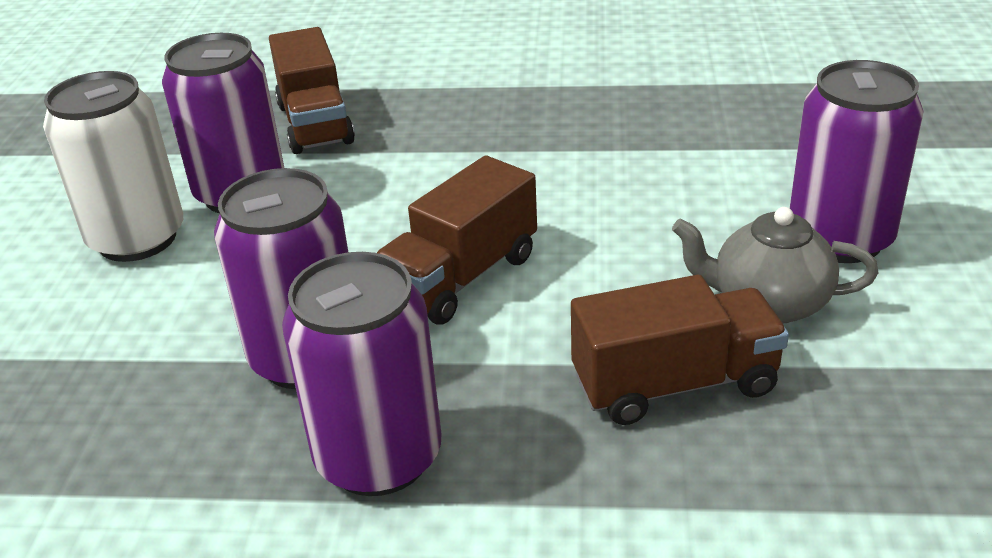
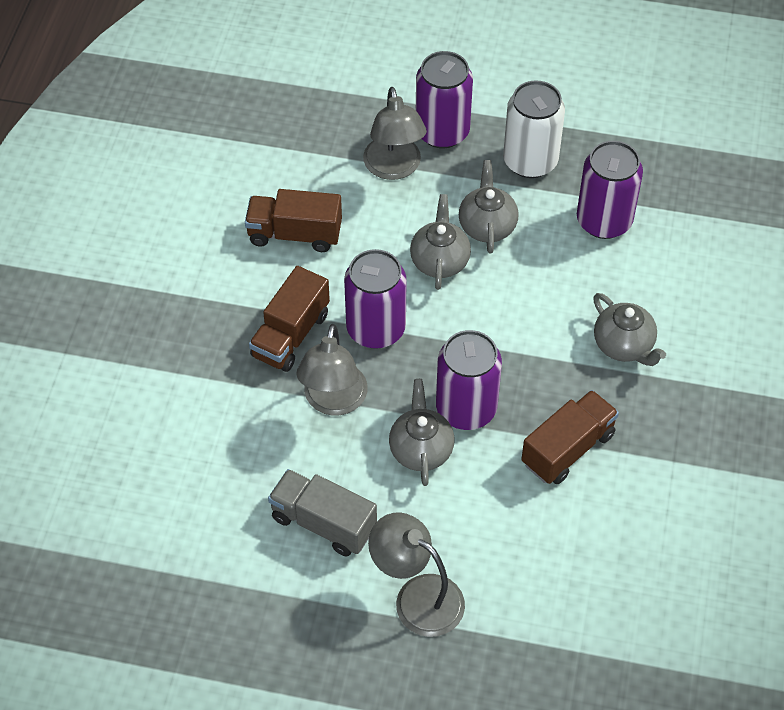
grey lamp: 0 -> 3
grey teapot: 1 -> 4
grey truck: 0 -> 1

